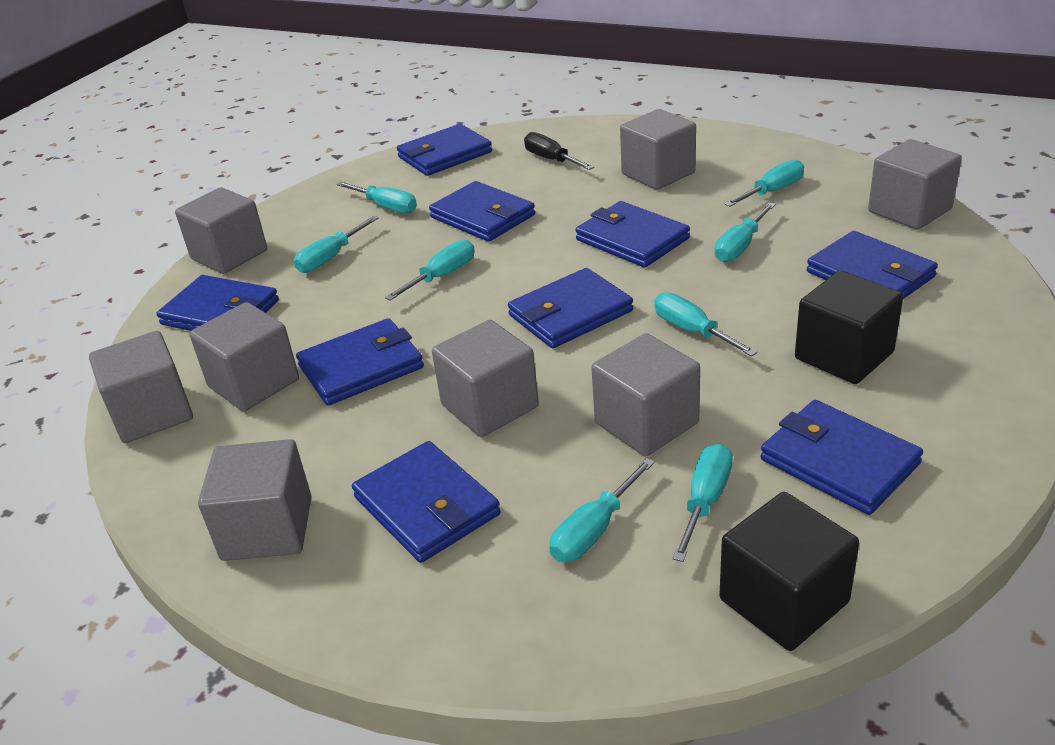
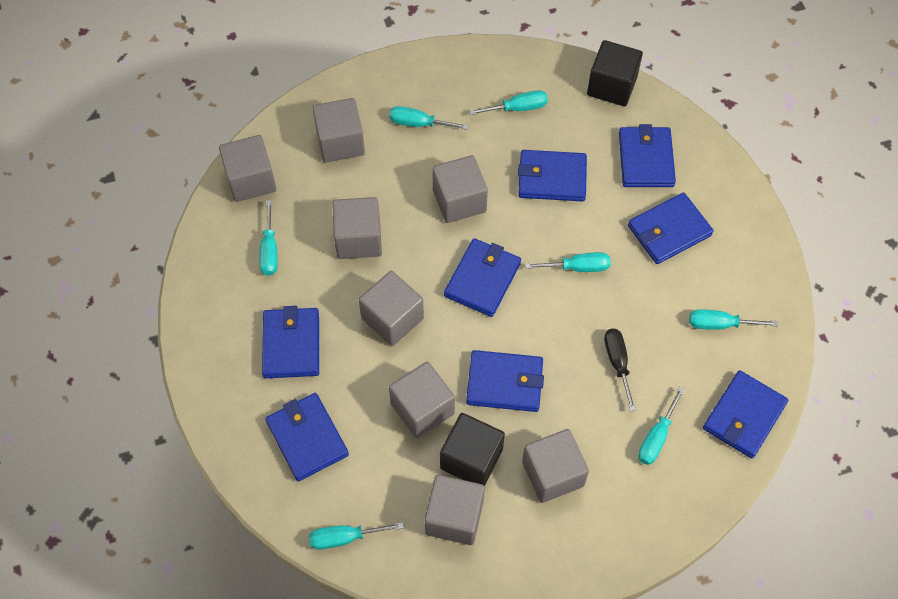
blue wallet: 9 -> 8
turquoise screwdriver: 8 -> 7

